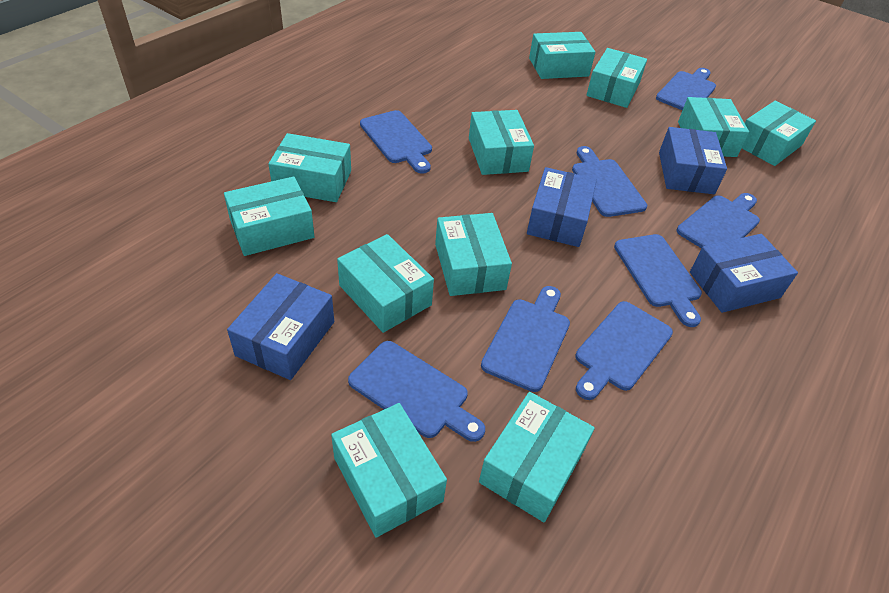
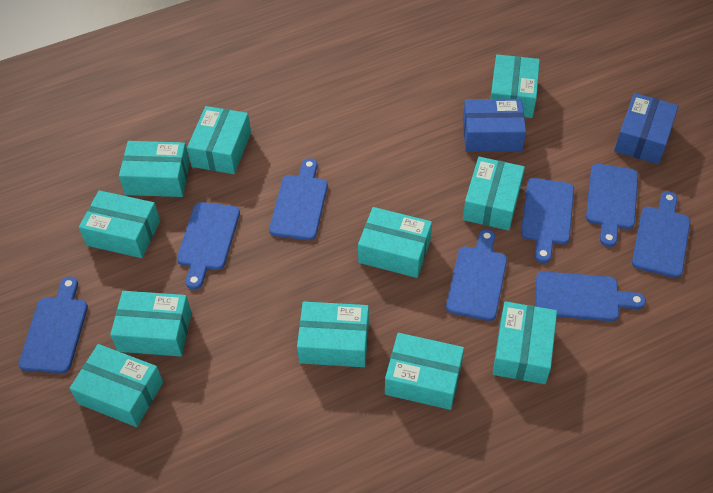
blue box: 4 -> 2

